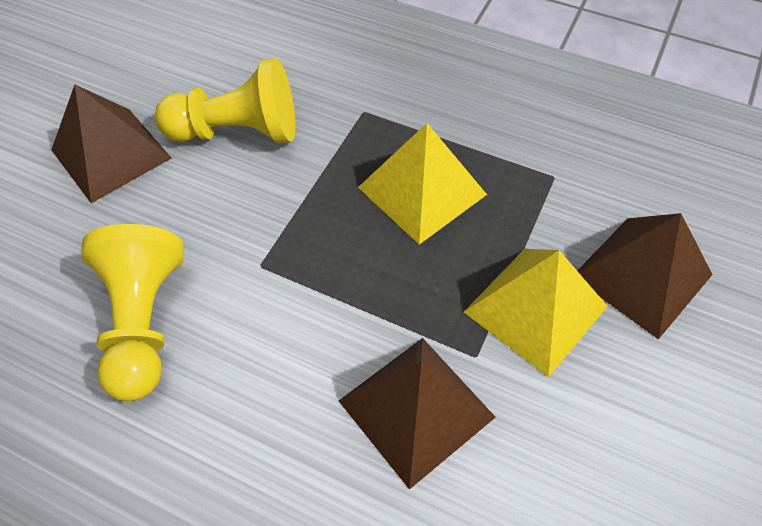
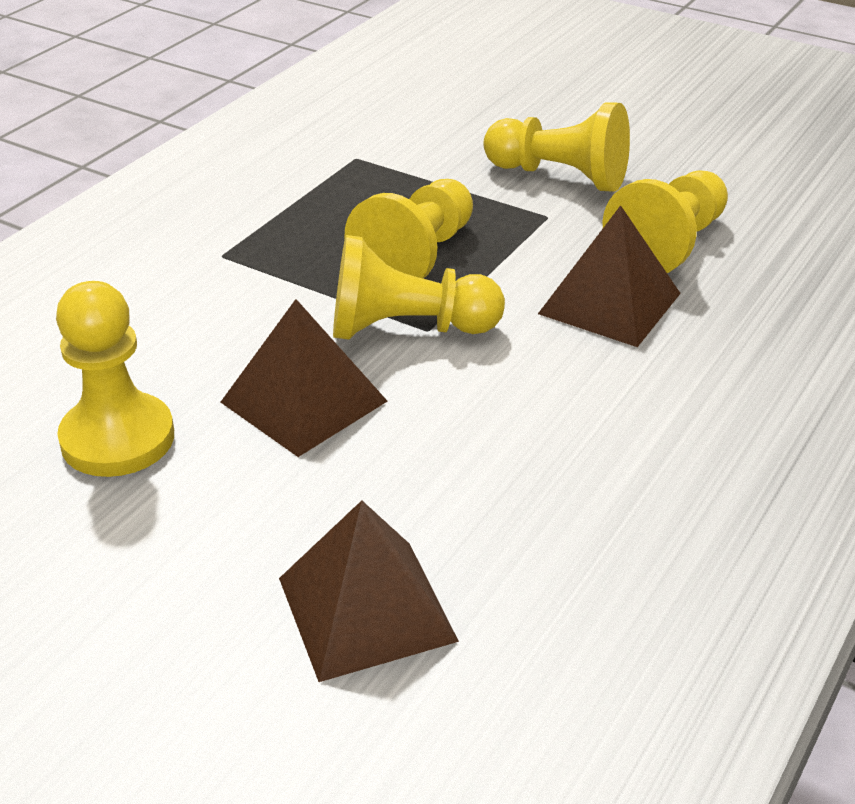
yellow pawn: 2 -> 5
yellow pyramid: 2 -> 0

